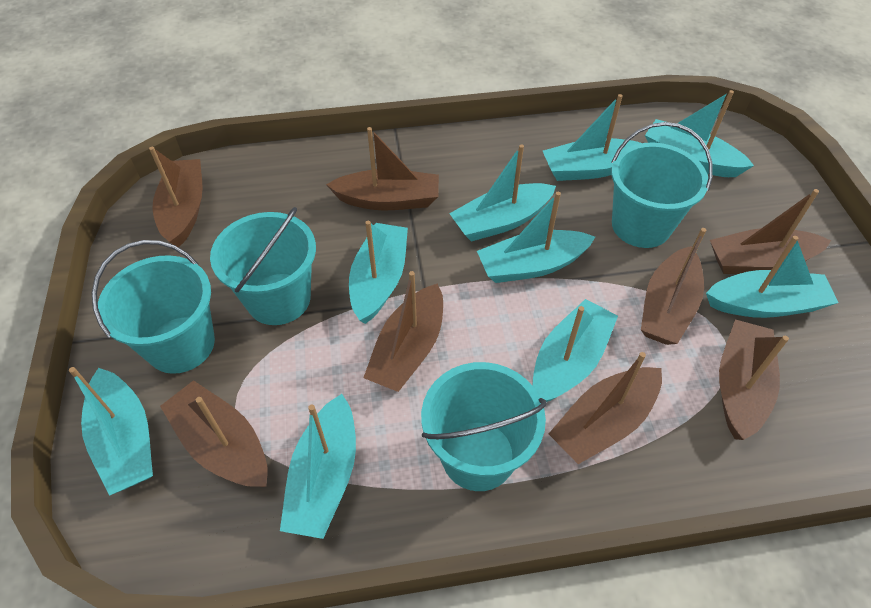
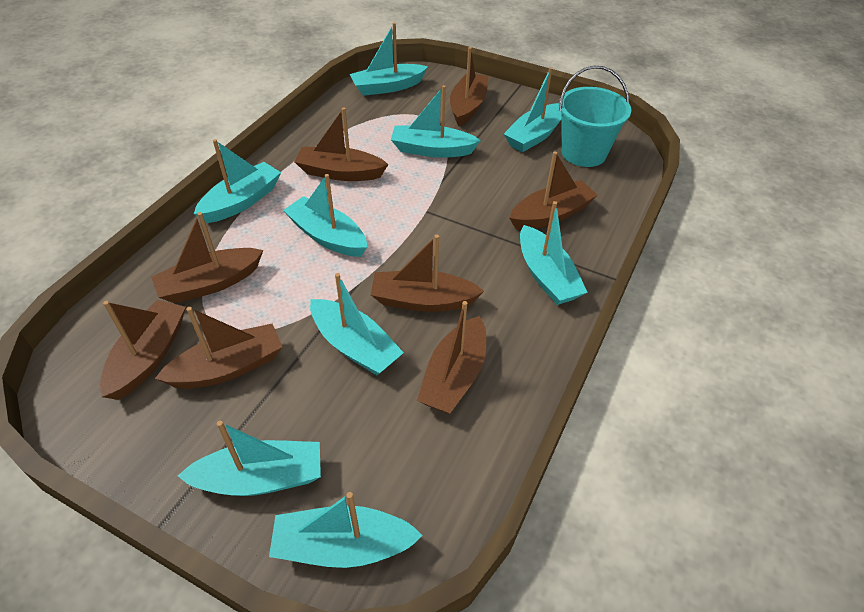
turquoise bucket: 4 -> 1

